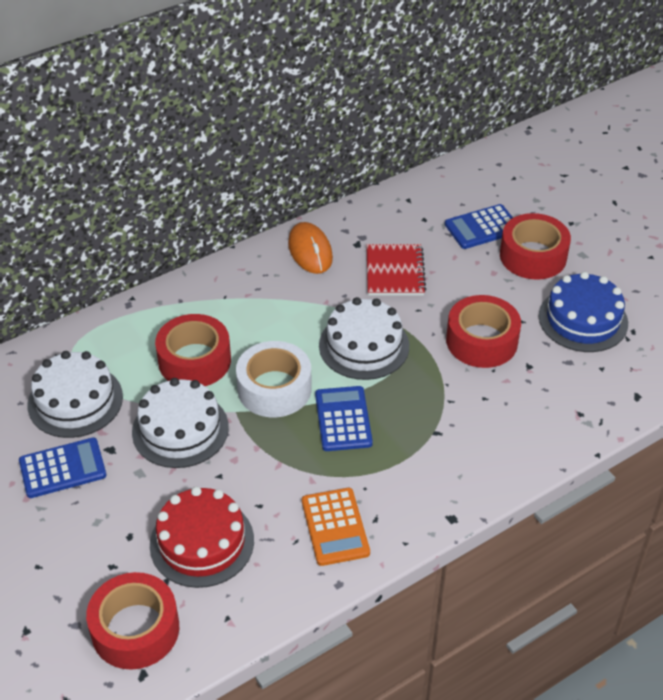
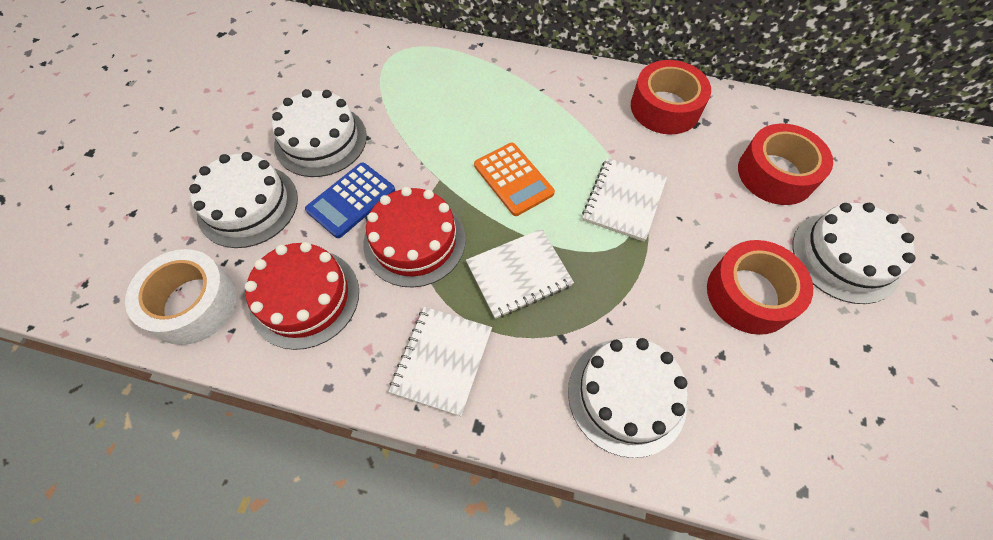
blue cake: 1 -> 0
blue calculator: 3 -> 1
orange mouse: 1 -> 0
red cake: 1 -> 2
red notebook: 1 -> 0
red tape: 4 -> 3
white cake: 3 -> 4
white notebook: 0 -> 3

